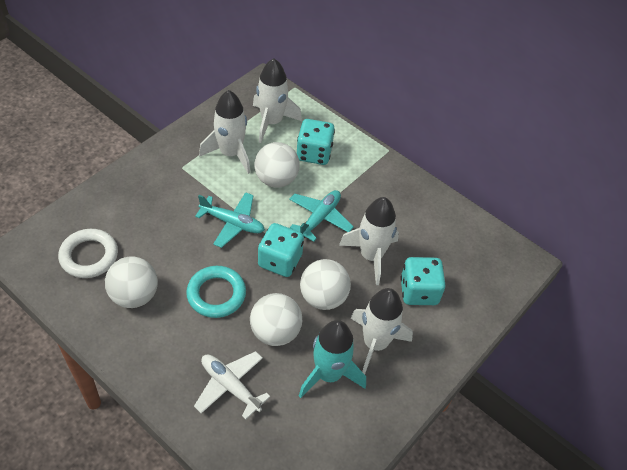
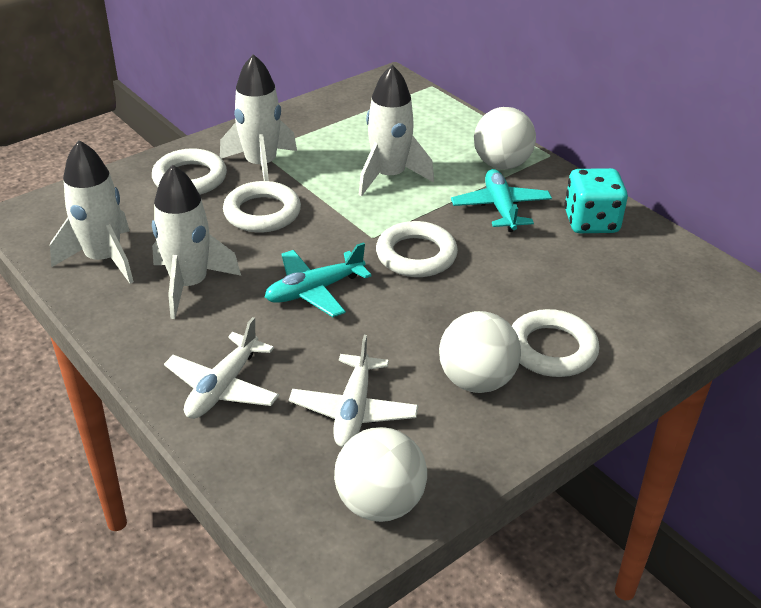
turquoise dice: 3 -> 1
turquoise ring: 1 -> 0
turquoise rocket: 1 -> 0
white ball: 4 -> 3
white plane: 1 -> 2
white ring: 1 -> 4

